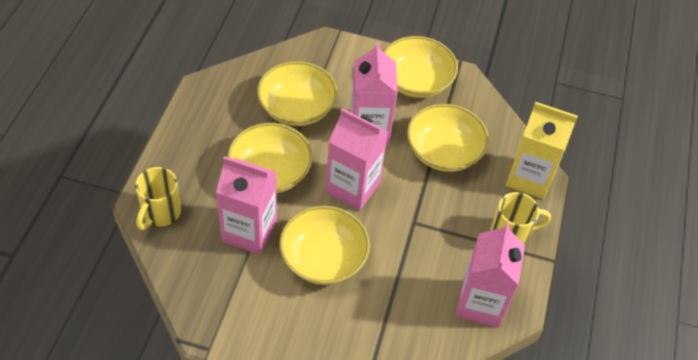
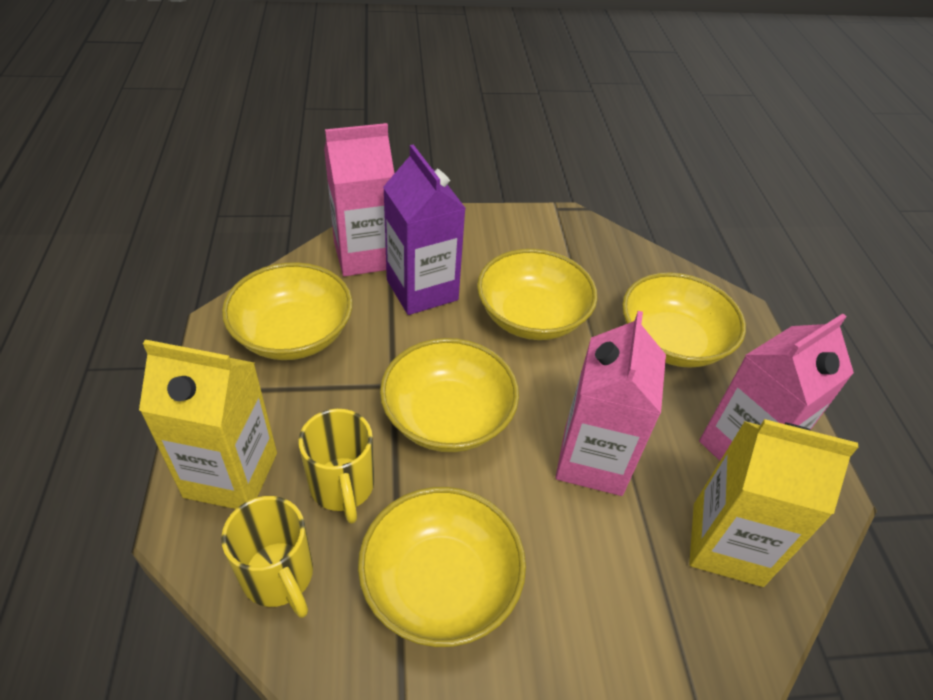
pink carton: 4 -> 3
purple carton: 0 -> 1
yellow carton: 1 -> 2

